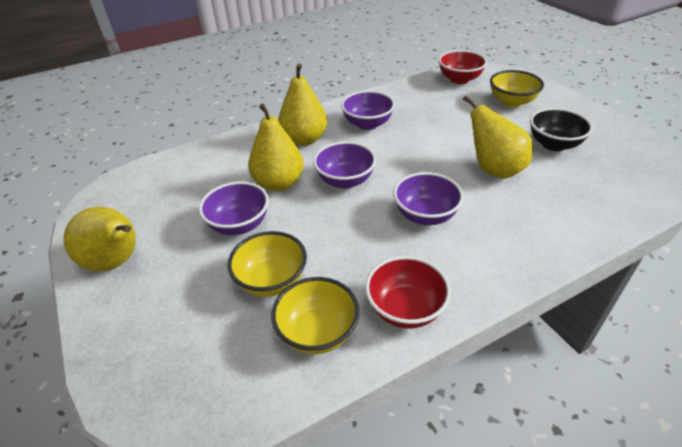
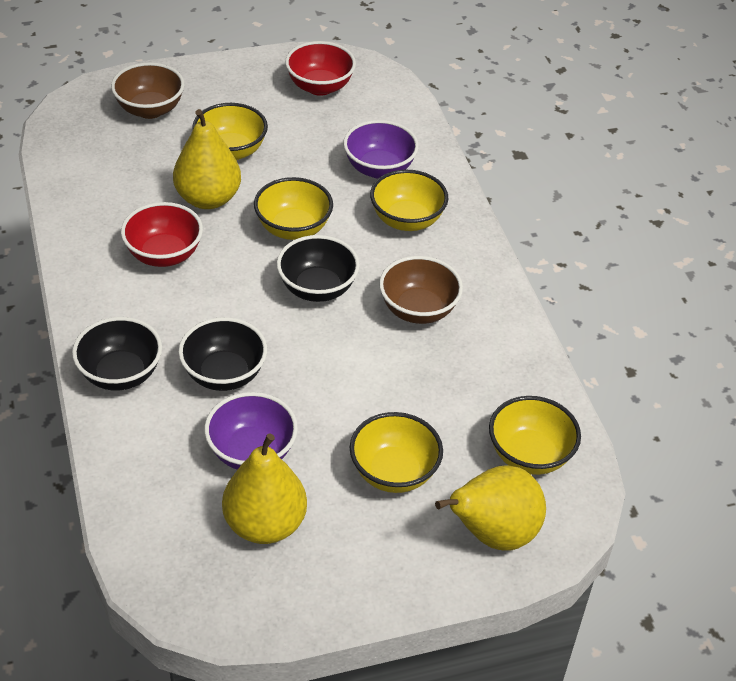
black bowl: 1 -> 3
brown bowl: 0 -> 2
purple bowl: 4 -> 2
yellow bowl: 3 -> 5
yellow pear: 4 -> 3

